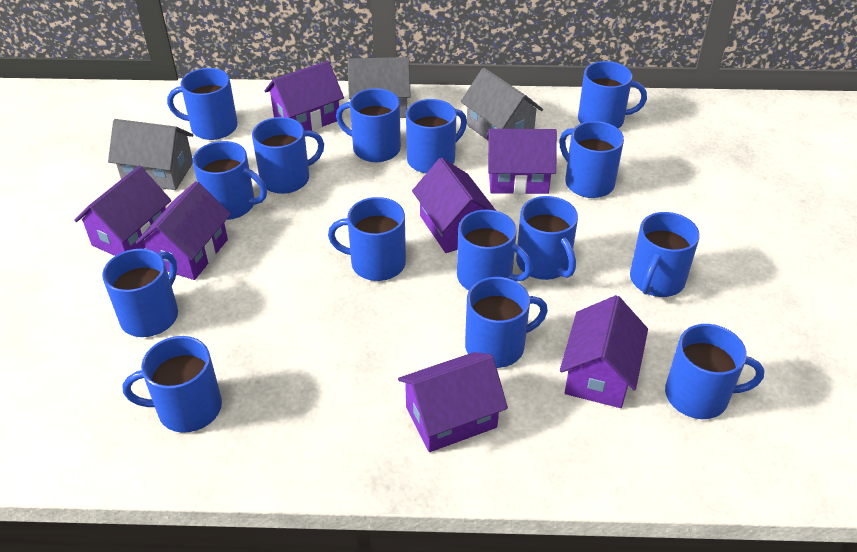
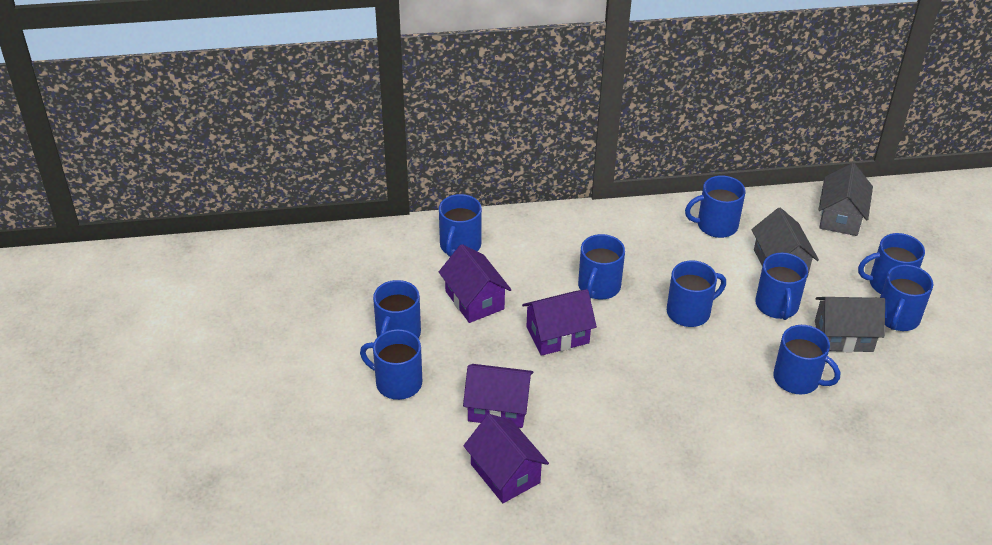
blue mug: 15 -> 10
purple house: 7 -> 4

